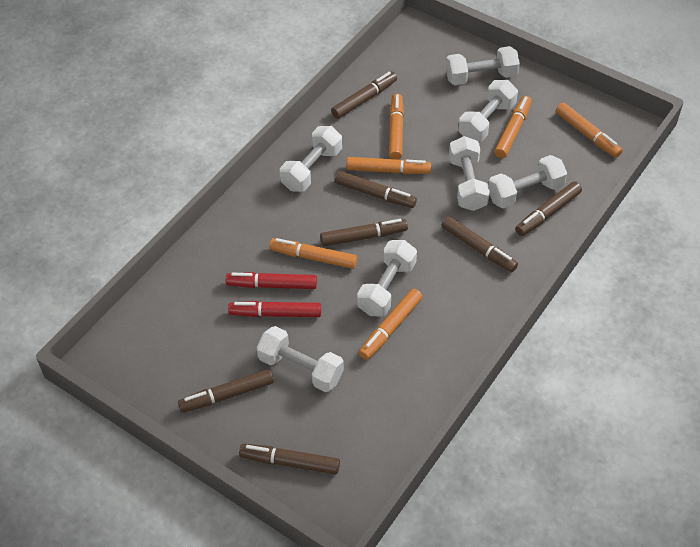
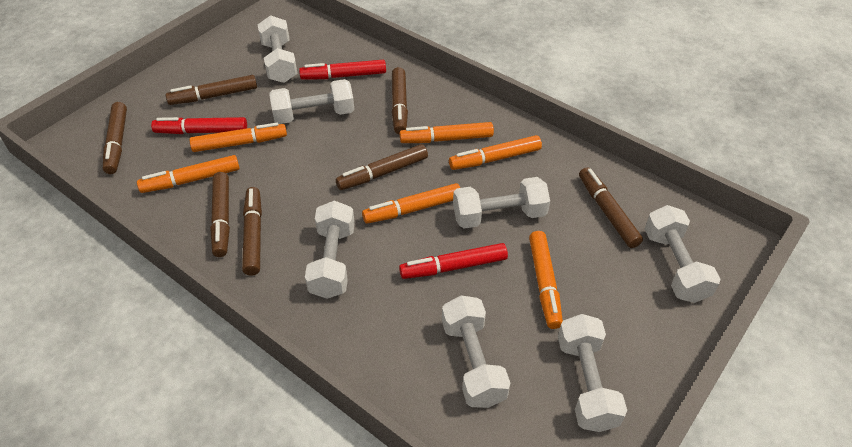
red marker: 2 -> 3

